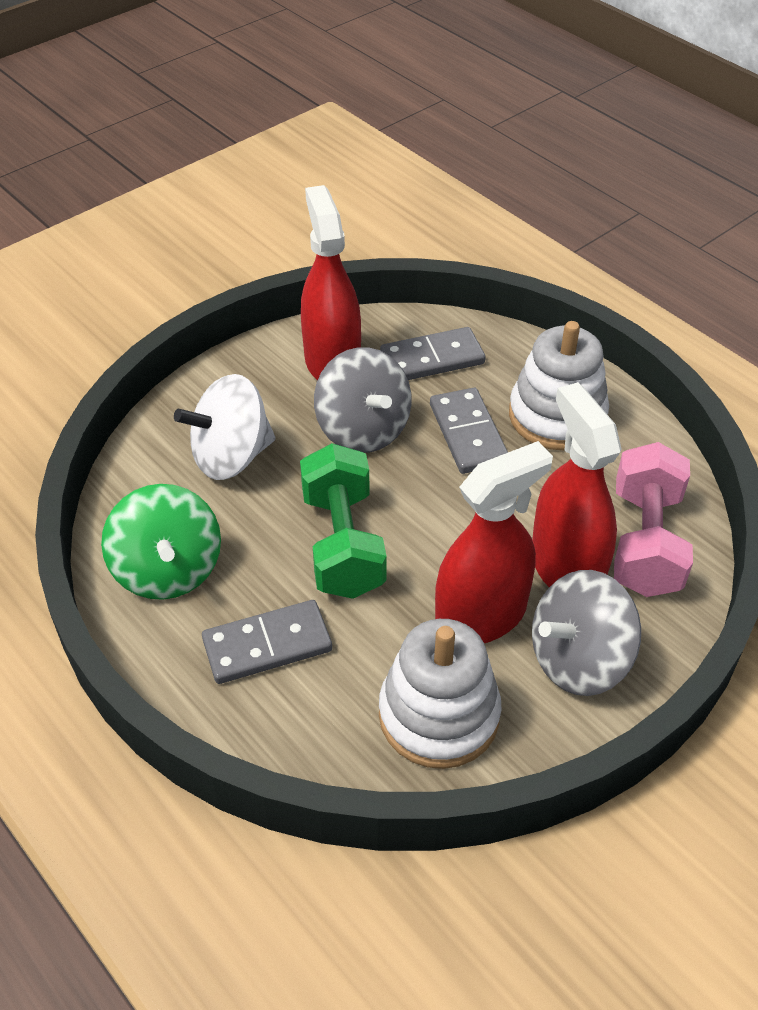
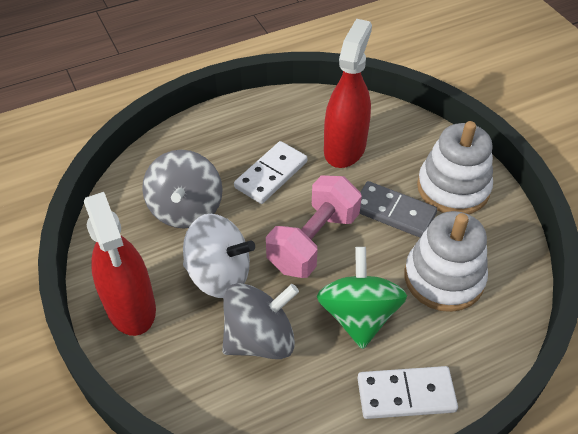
green dumbbell: 1 -> 0
grey domino: 3 -> 1
red spray bottle: 3 -> 2
white domino: 0 -> 2

